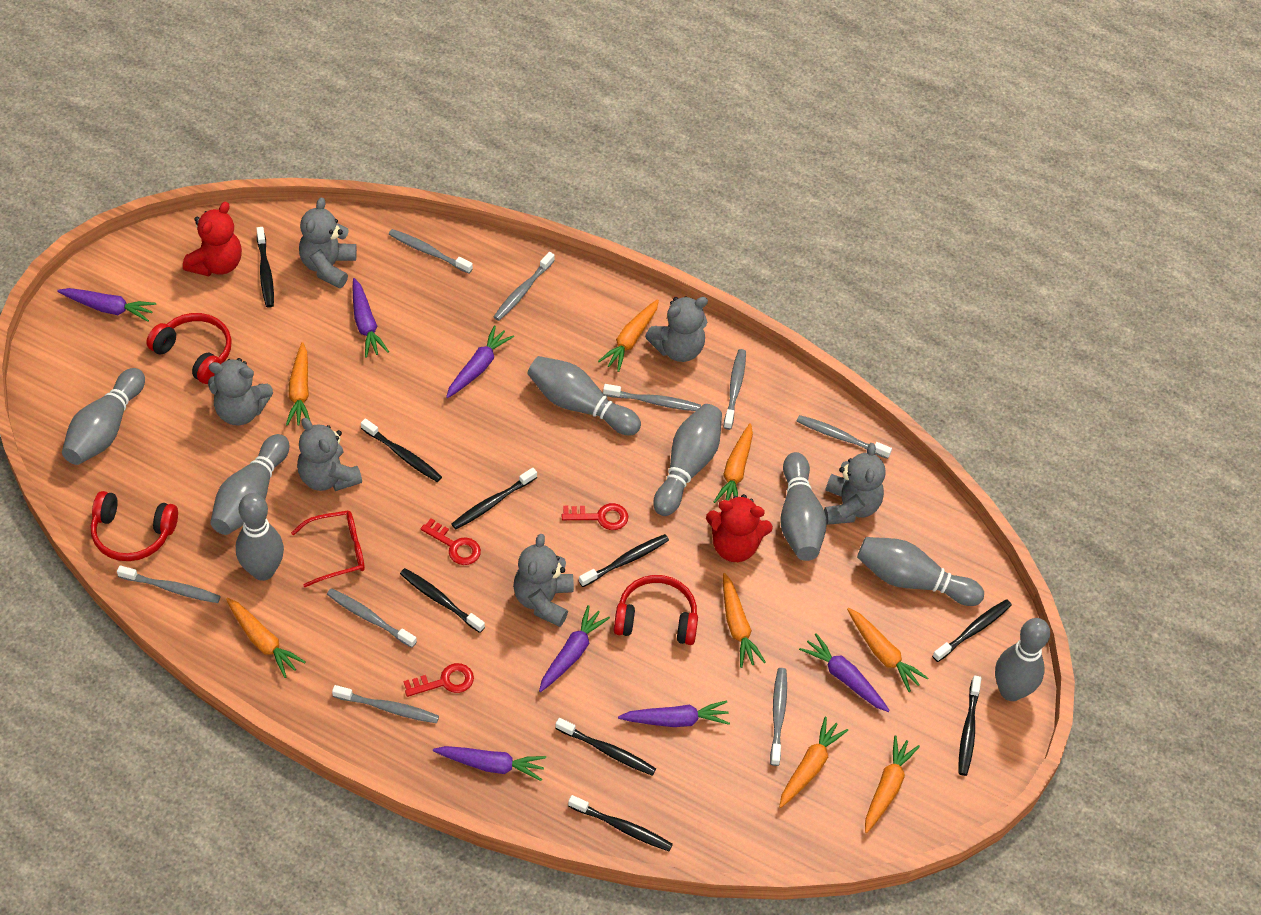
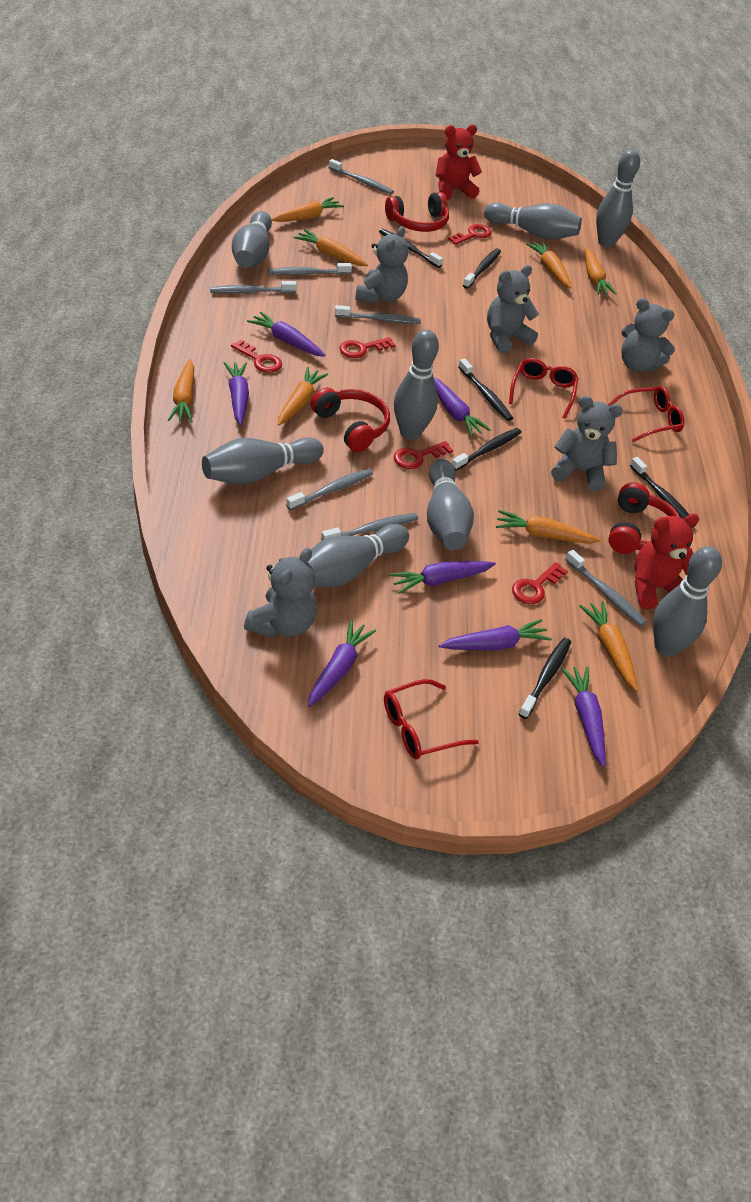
black toothbrush: 9 -> 6
grey teddy bear: 6 -> 5
grey toothbrush: 9 -> 7
red glasses: 1 -> 3
red key: 3 -> 5

